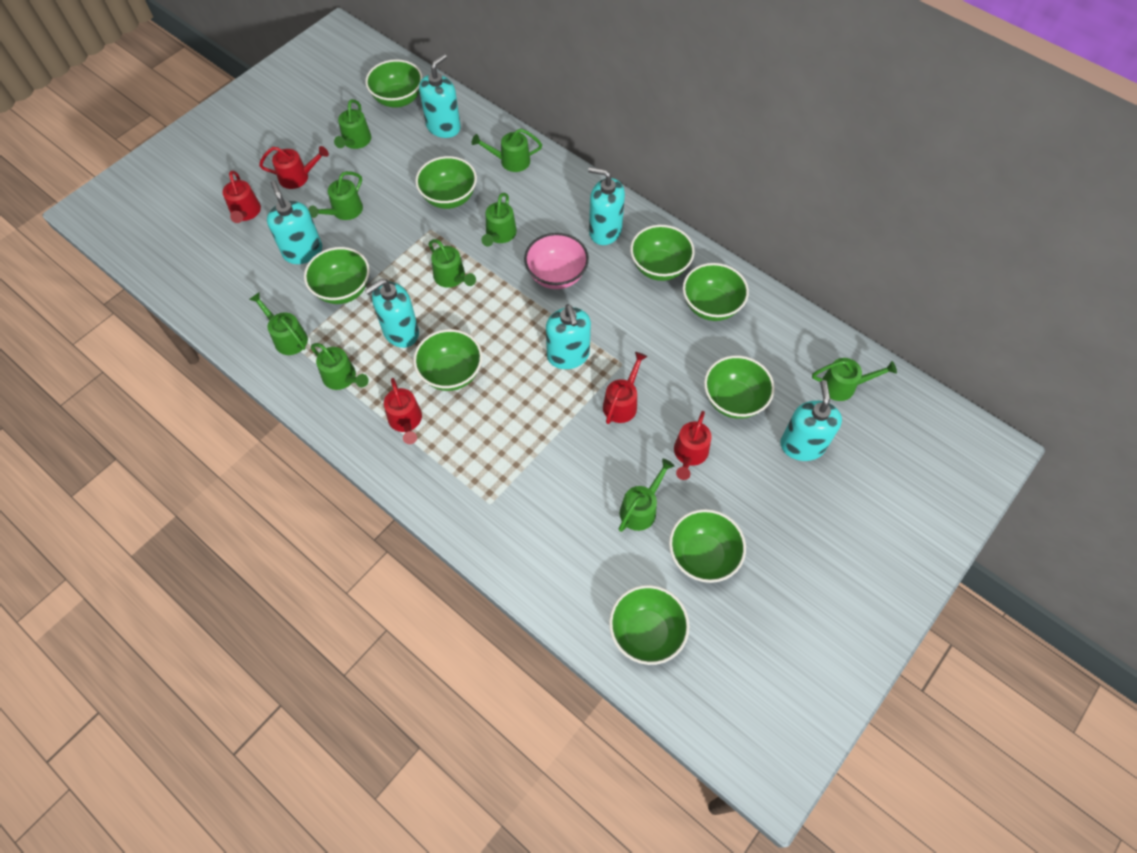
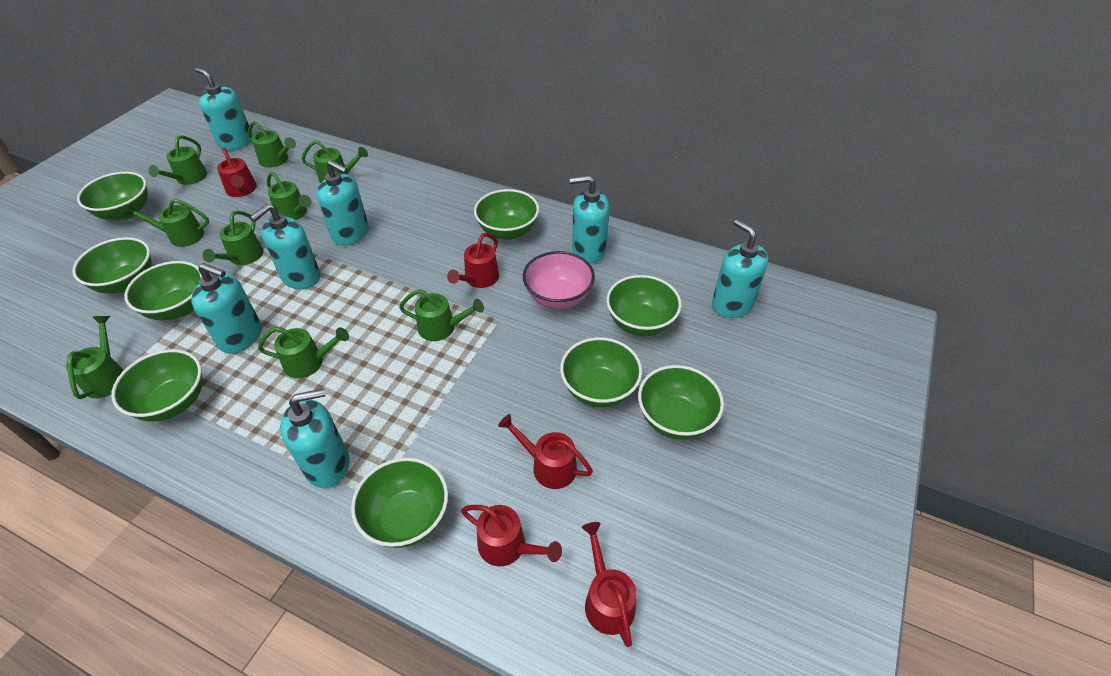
turquoise soap dispenser: 6 -> 7

